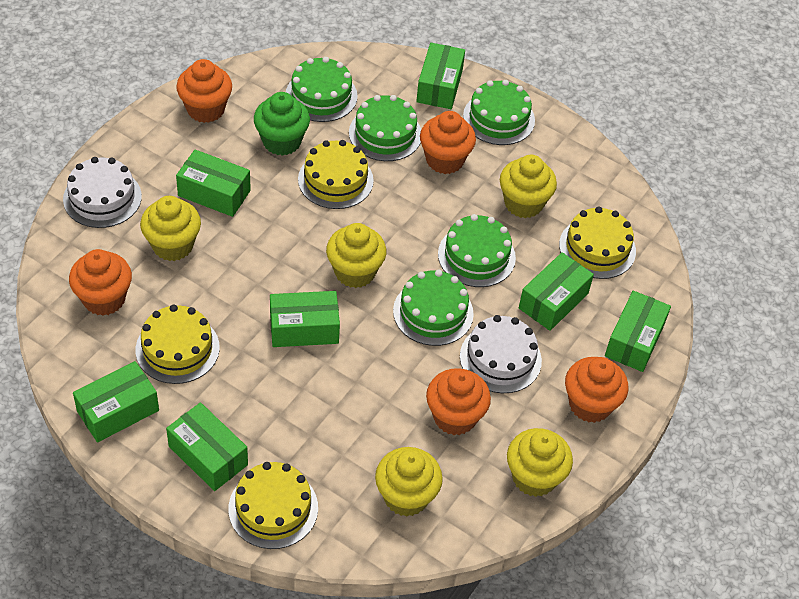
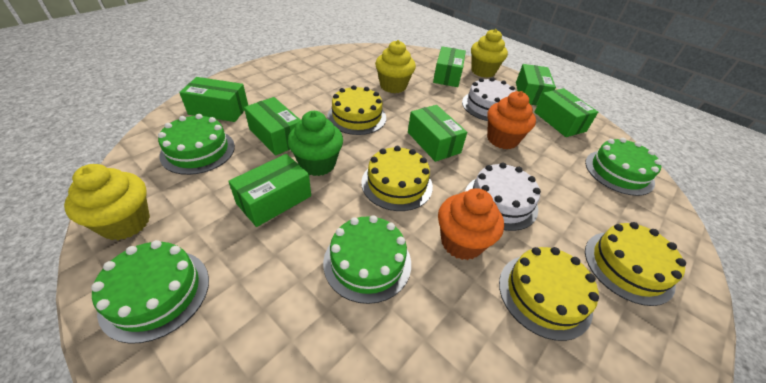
green cake: 5 -> 4
orange cupcake: 5 -> 2
yellow cupcake: 5 -> 3

